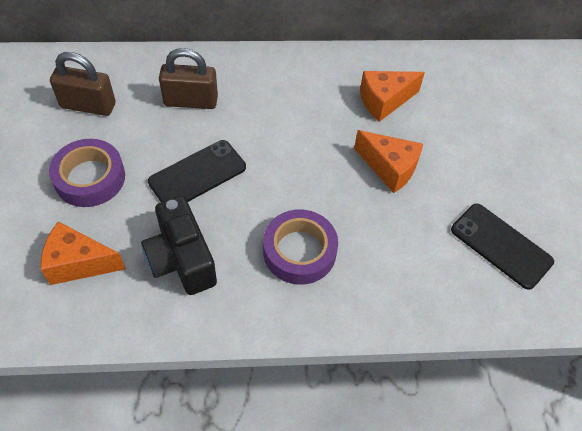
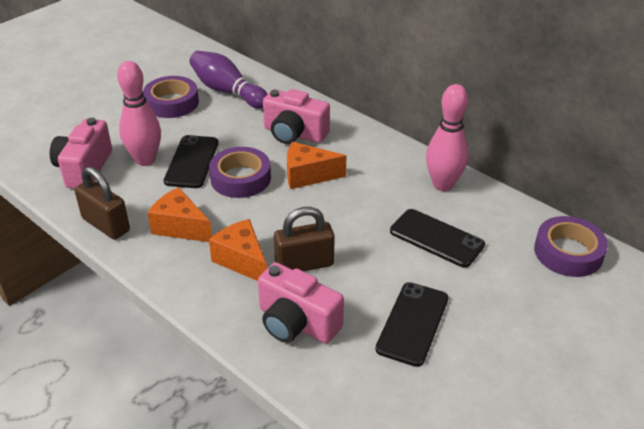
black camera: 1 -> 0
black phone: 2 -> 3
pink bowling pin: 0 -> 2
pink camera: 0 -> 3
purple bowling pin: 0 -> 1
purple tape: 2 -> 3

